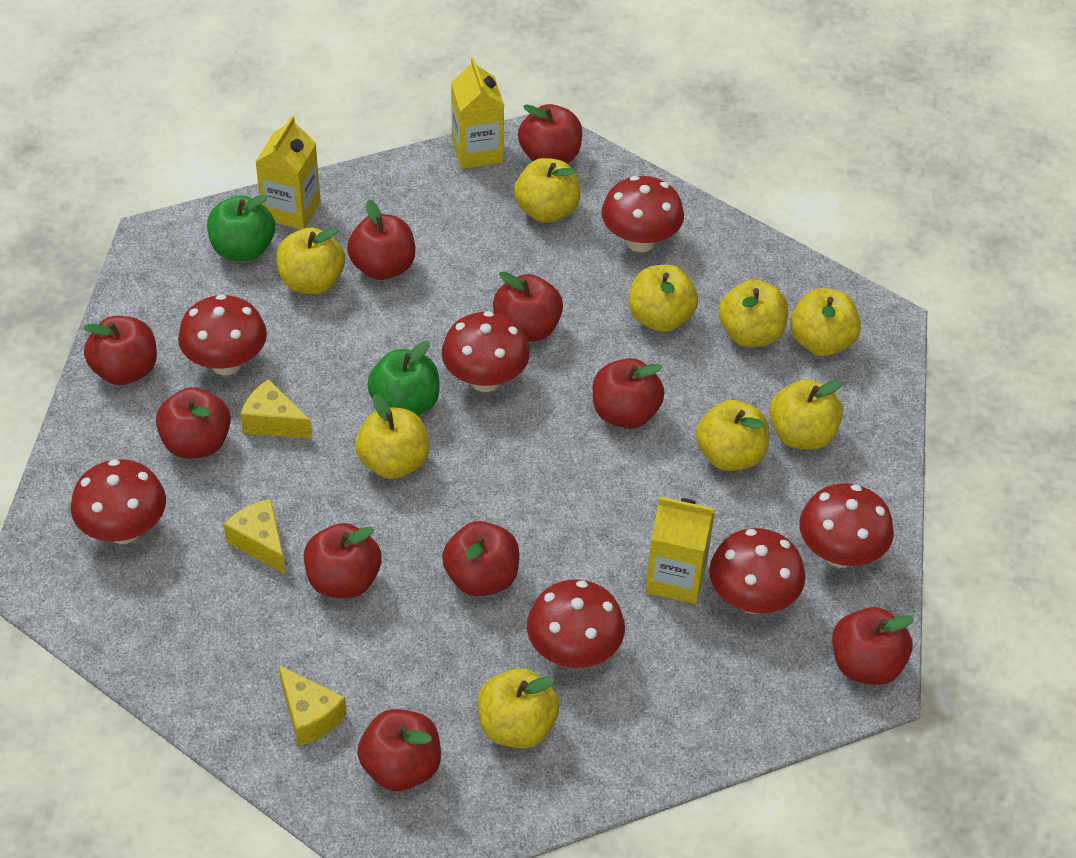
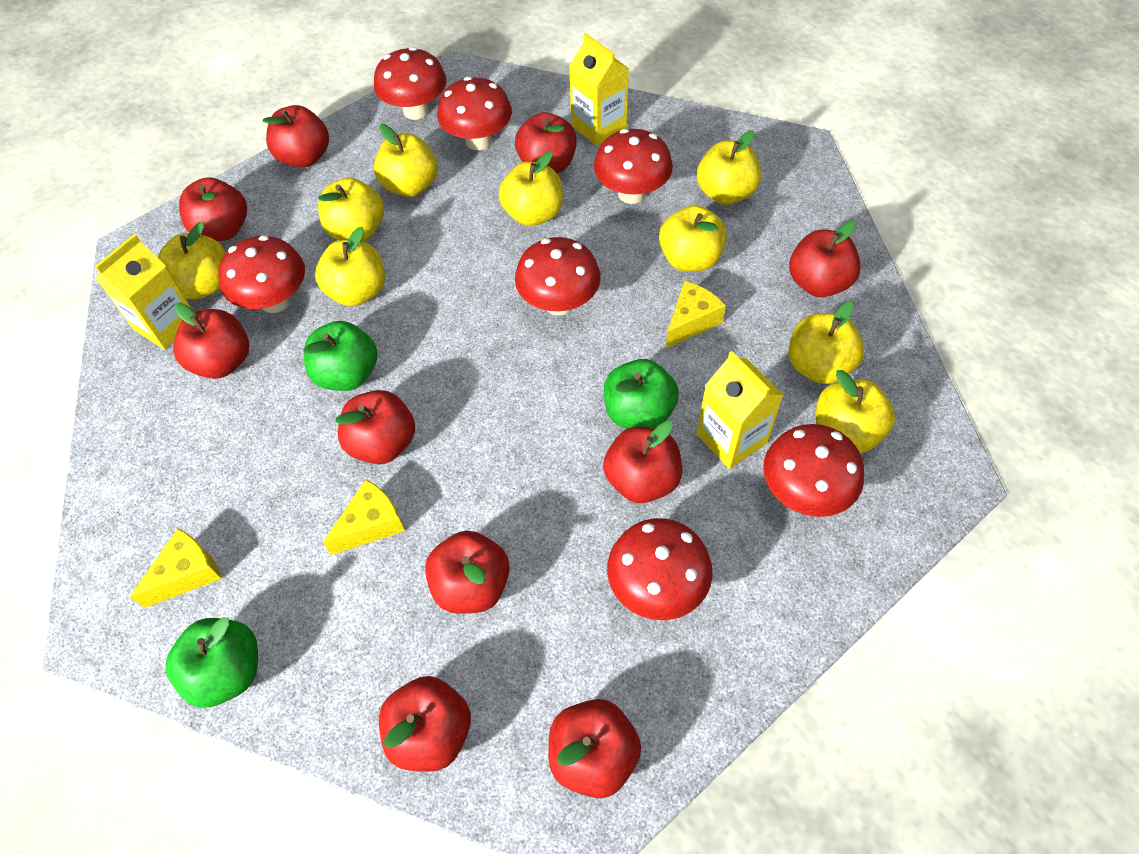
green apple: 2 -> 3

